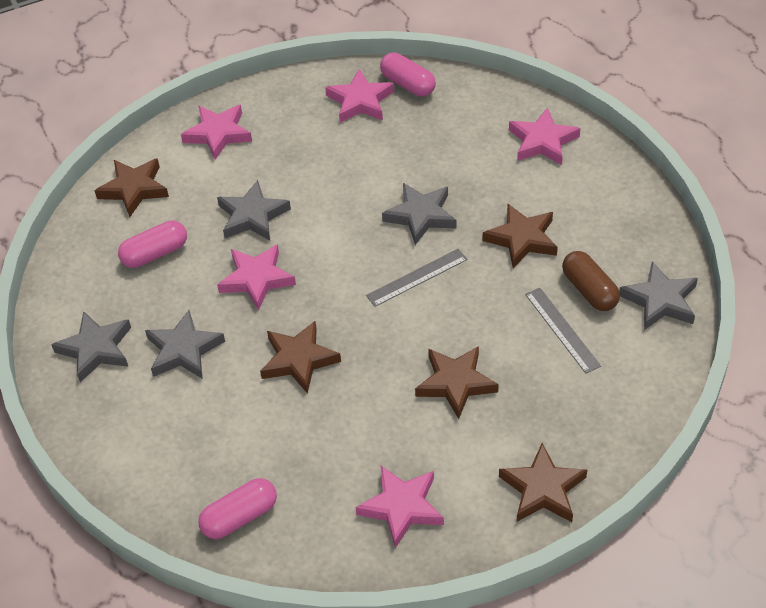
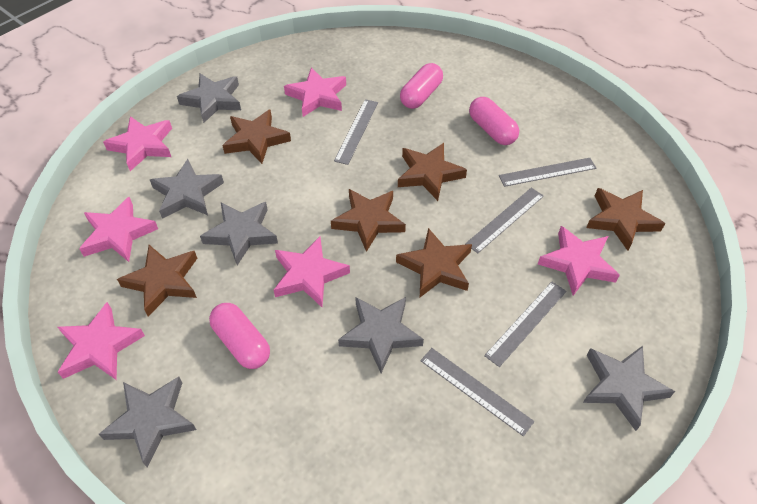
brown capsule: 1 -> 0
brown star: 5 -> 6
grey ruler: 2 -> 5
grey star: 5 -> 6
pink star: 5 -> 6

